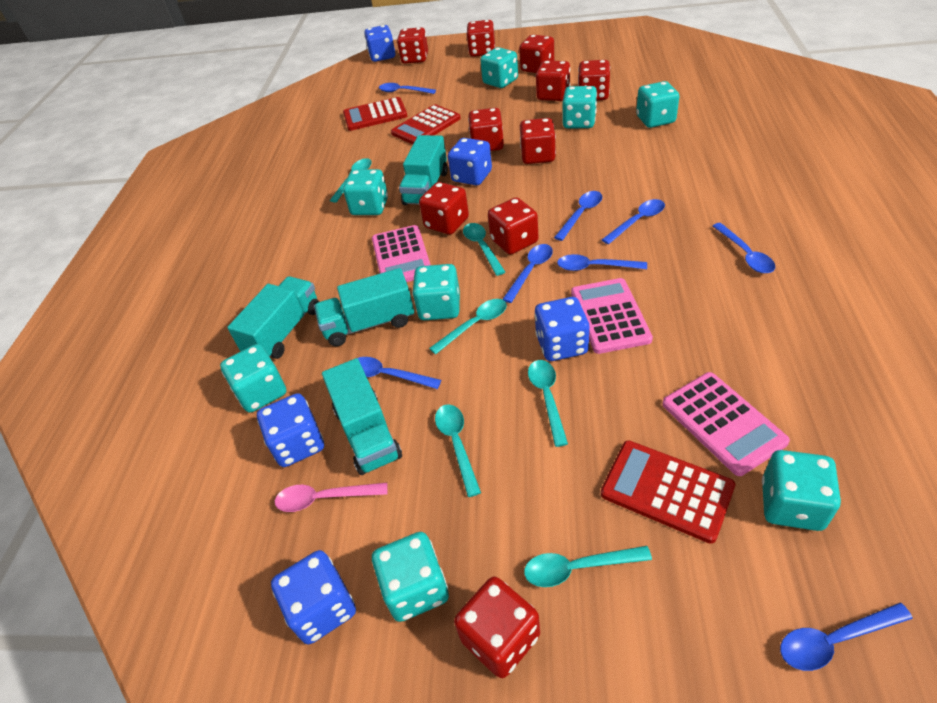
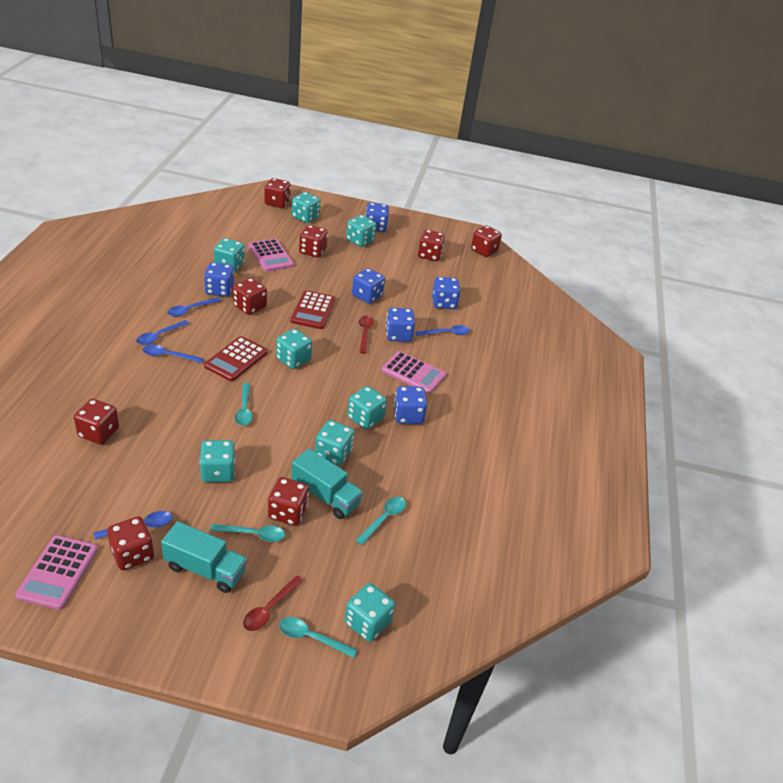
blue dice: 5 -> 6
blue spoon: 8 -> 5
pink spoon: 1 -> 0
red calculator: 3 -> 2
red dice: 10 -> 8
red spoon: 0 -> 2
turquoise spoon: 6 -> 4
turquoise truck: 4 -> 2

